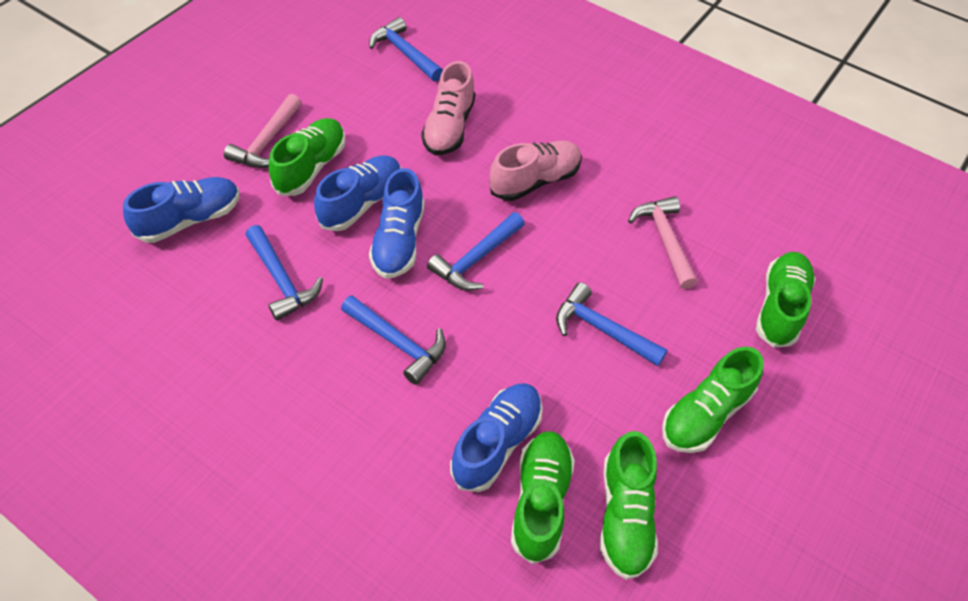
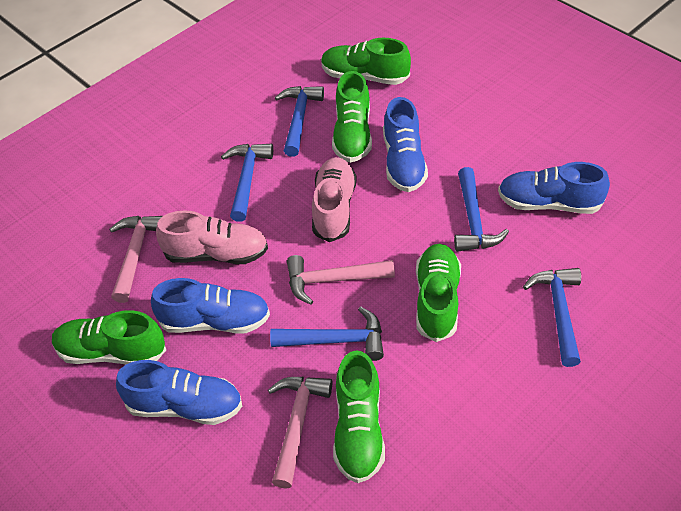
pink hammer: 2 -> 3

